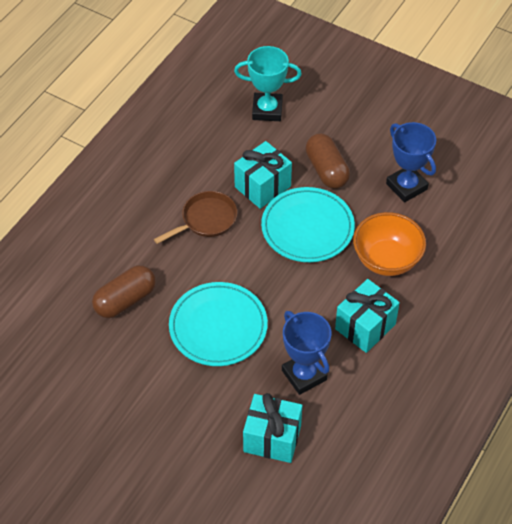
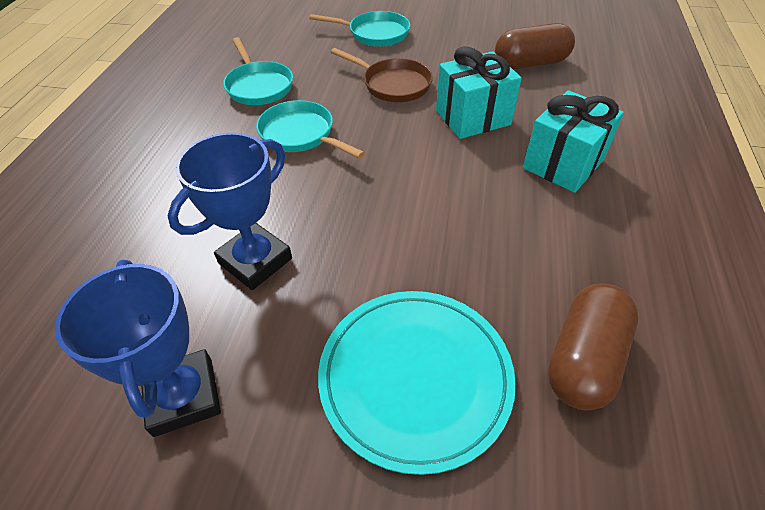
orange bowl: 1 -> 0
turquoise gift: 3 -> 2
turquoise pan: 0 -> 3
turquoise plate: 2 -> 1
turquoise trophy: 1 -> 0

